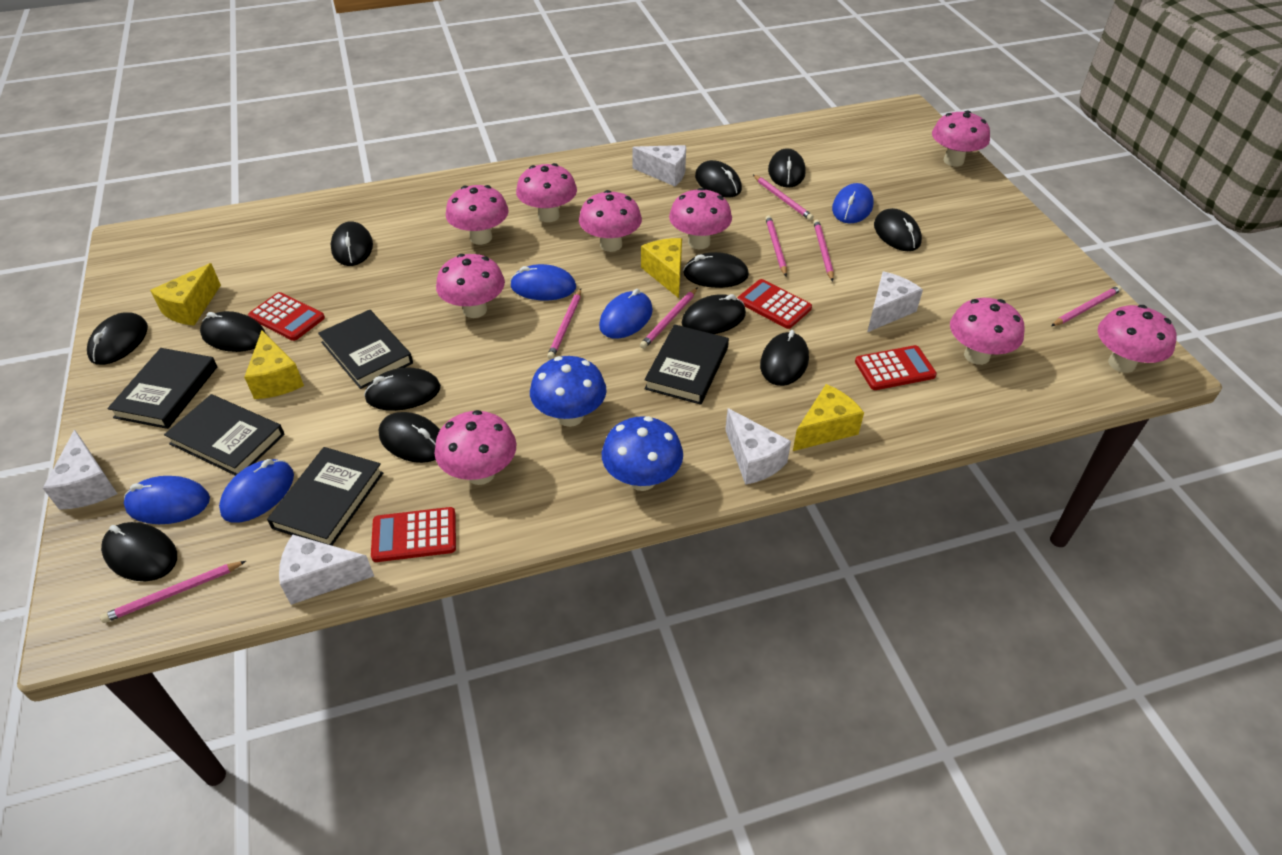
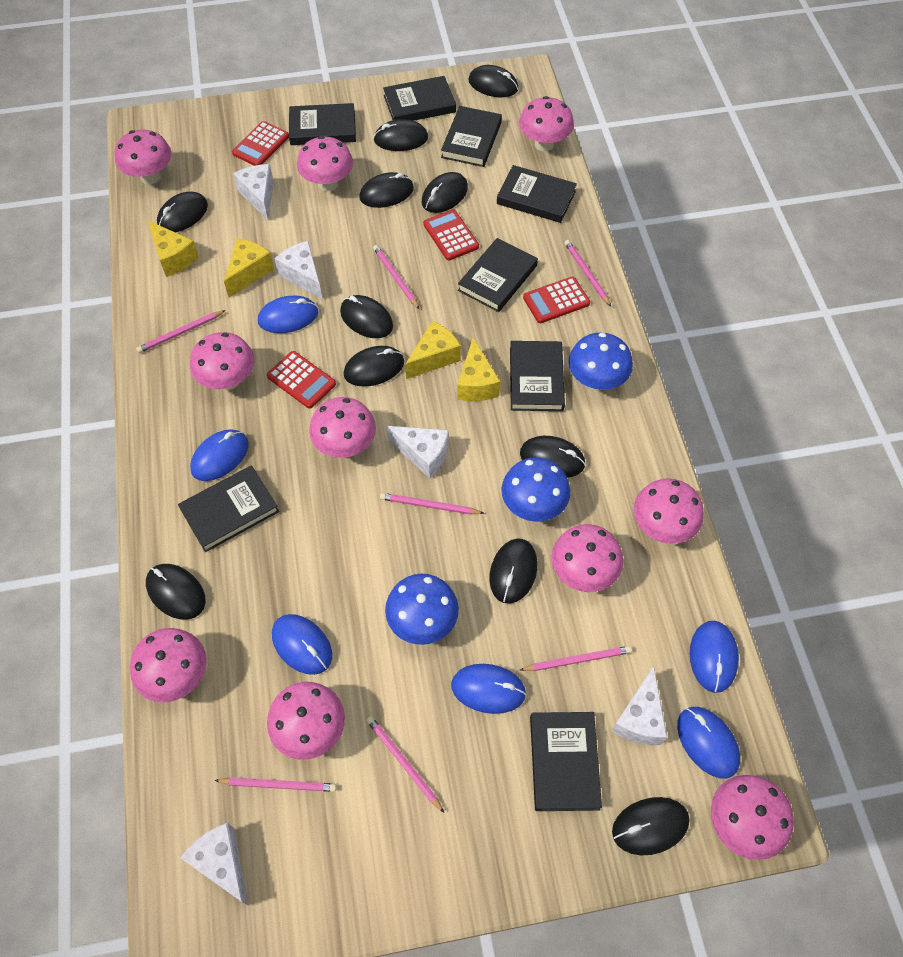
black book: 5 -> 8
black mouse: 12 -> 11
blue mouse: 5 -> 6
blue mushroom: 2 -> 3
pink mushroom: 9 -> 10

